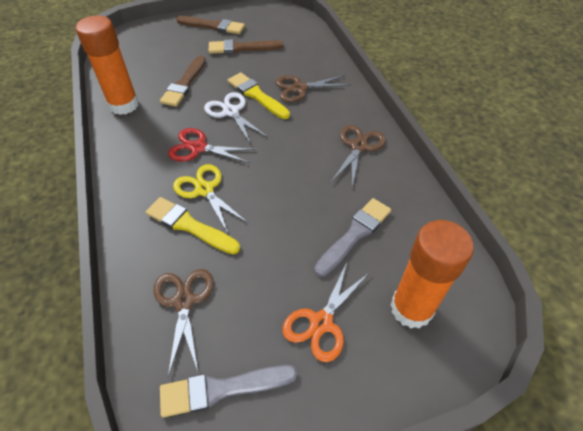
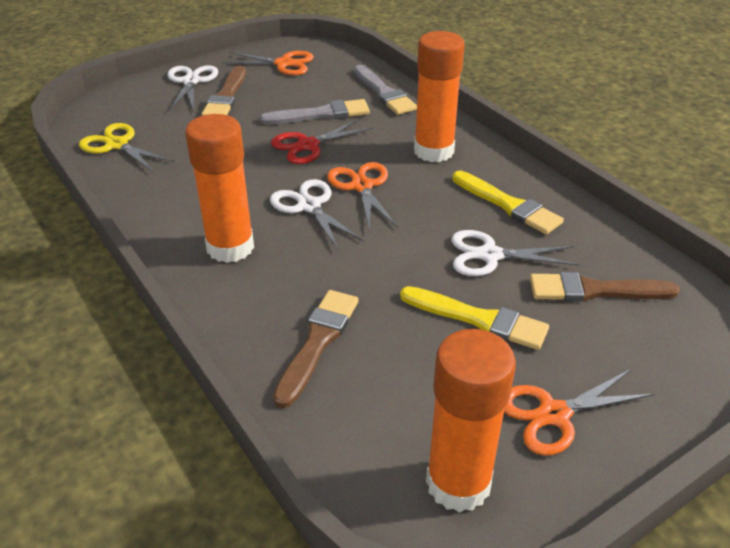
brown scissors: 3 -> 0
orange glue stick: 2 -> 3
orange scissors: 1 -> 3
white scissors: 1 -> 3

